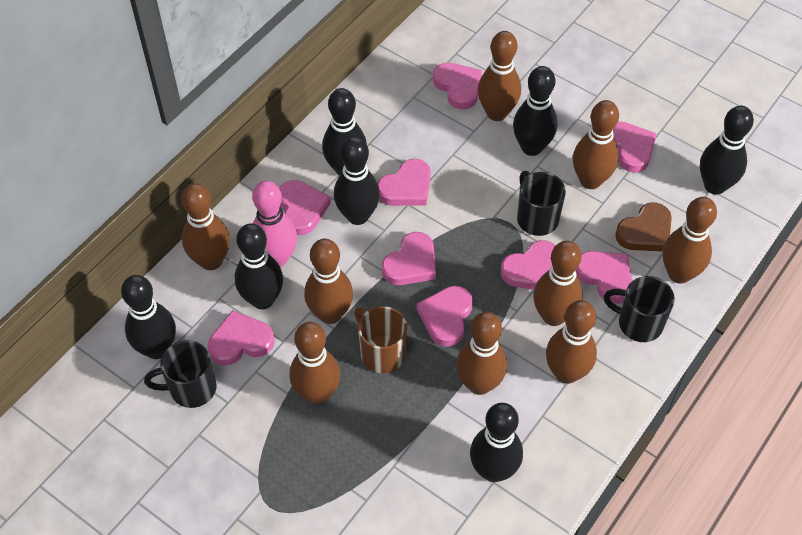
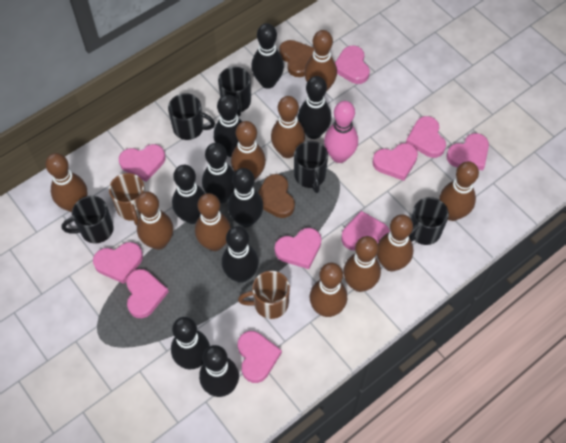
black bowling pin: 7 -> 9
black mug: 3 -> 5
brown bowling pin: 9 -> 10
brown heart: 1 -> 2
brown mug: 1 -> 2
pink heart: 9 -> 10

